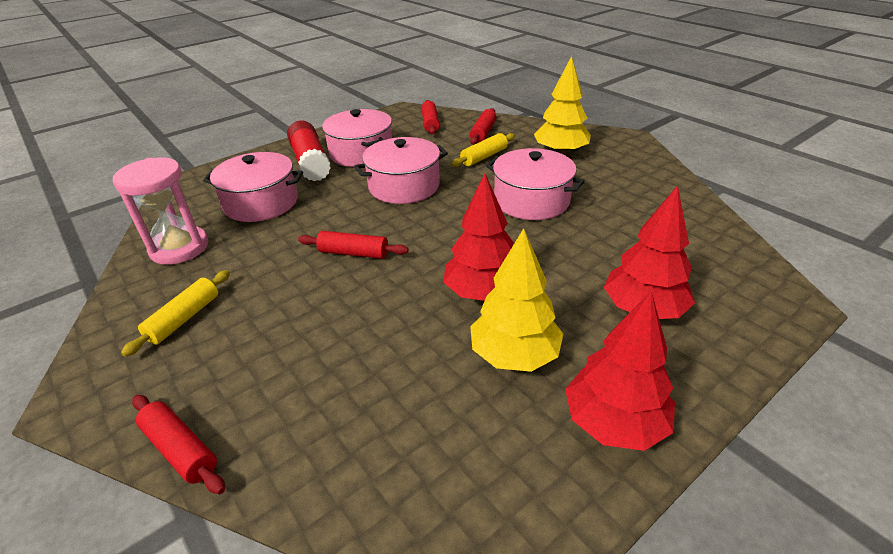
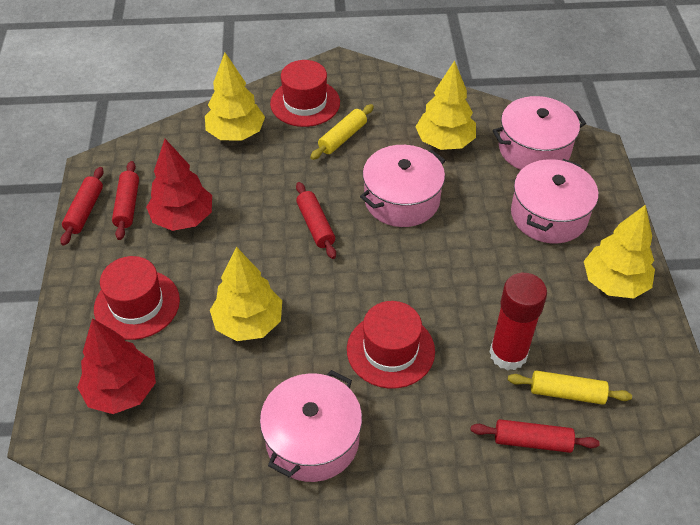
pink hourglass: 1 -> 0
red hat: 0 -> 3
red tree: 3 -> 2
yellow tree: 2 -> 4

